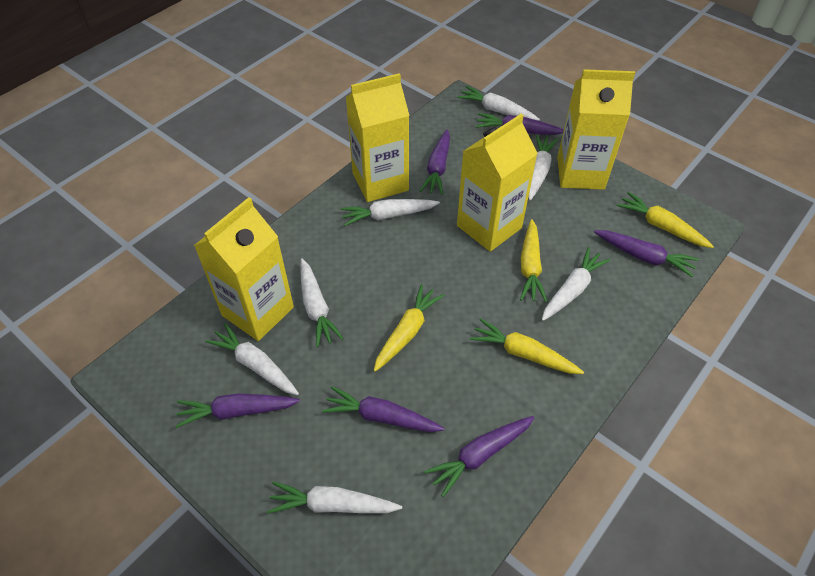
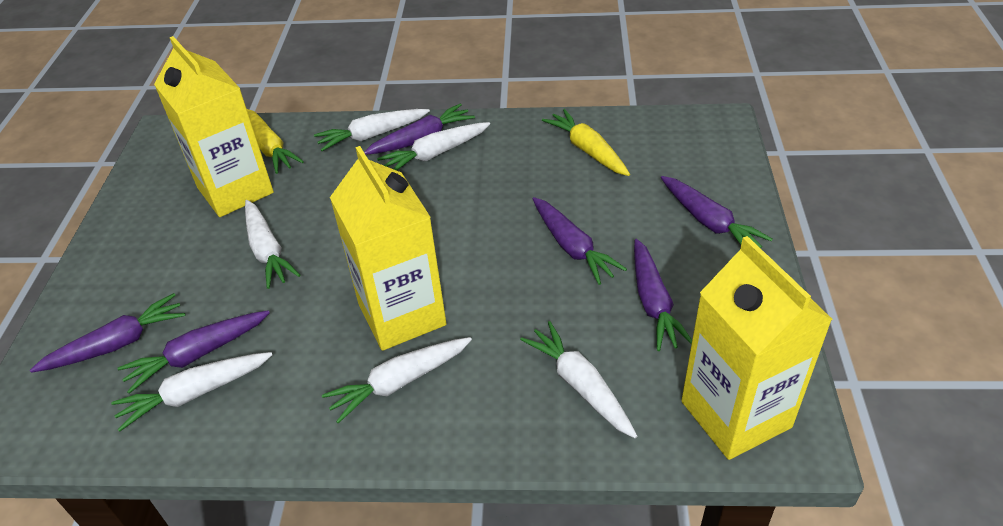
white carrot: 7 -> 6
yellow carrot: 4 -> 2
yellow carton: 4 -> 3

